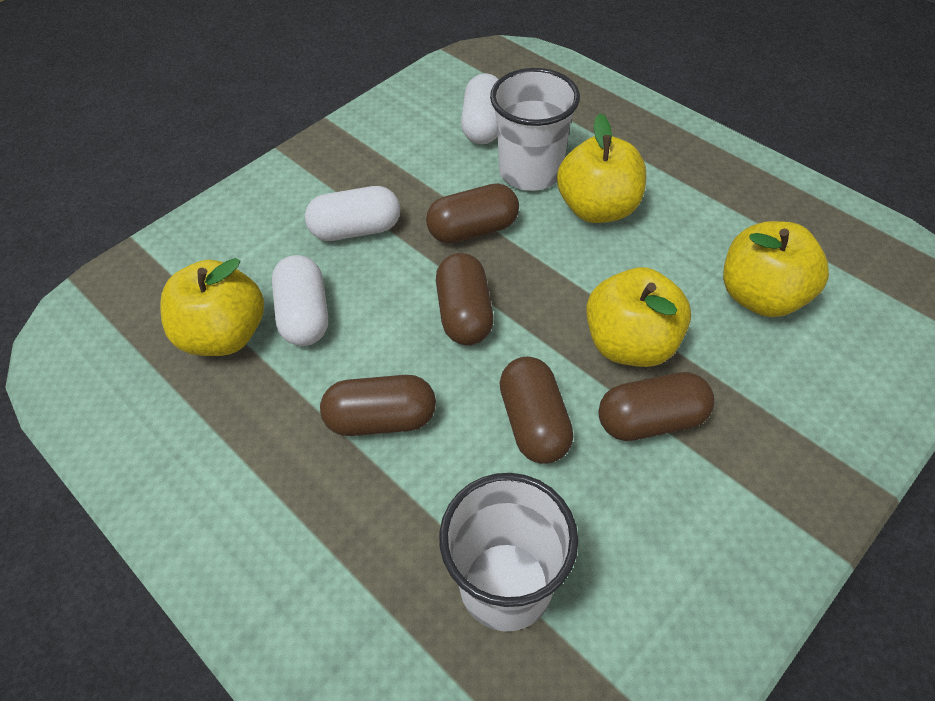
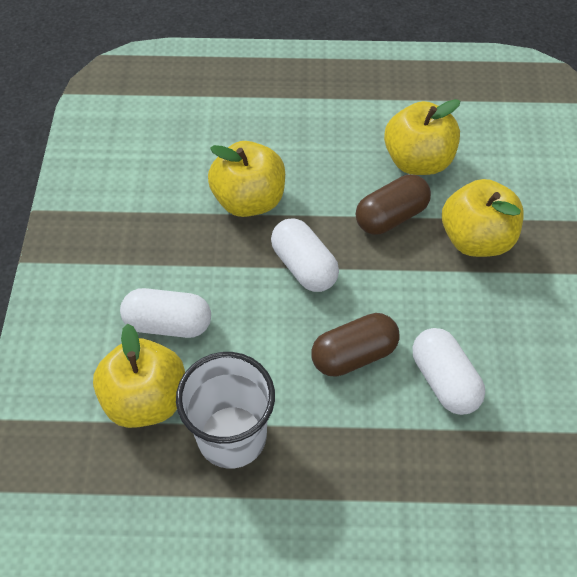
brown capsule: 5 -> 2
white cup: 2 -> 1

